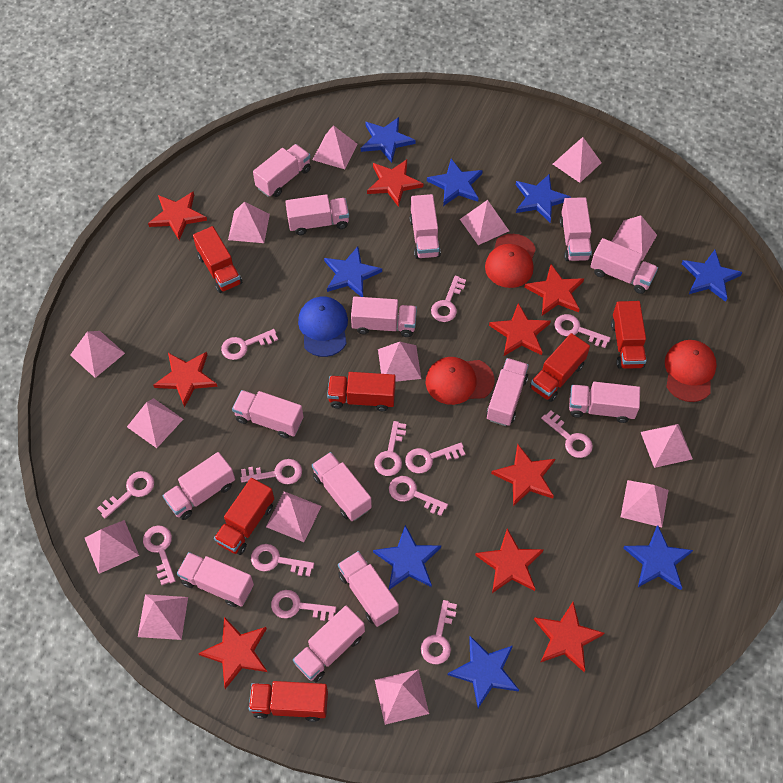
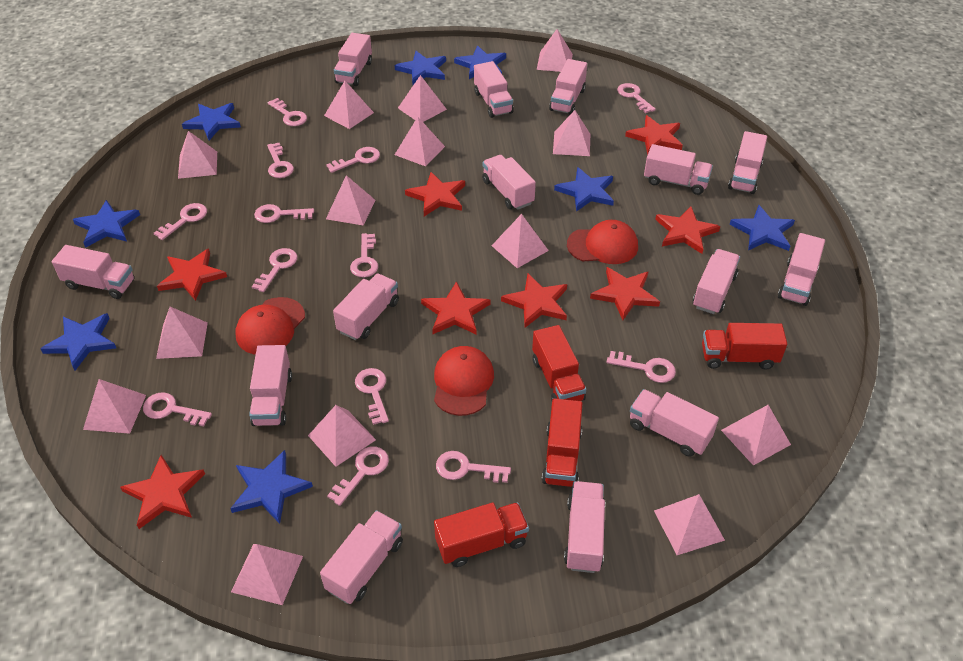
blue cap: 1 -> 0
red star: 9 -> 8
red truck: 6 -> 4

